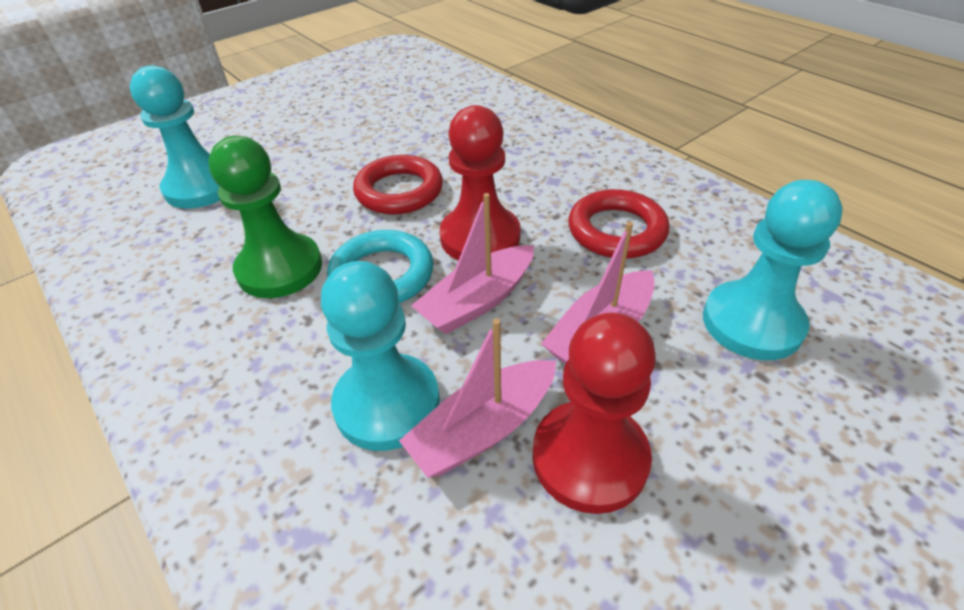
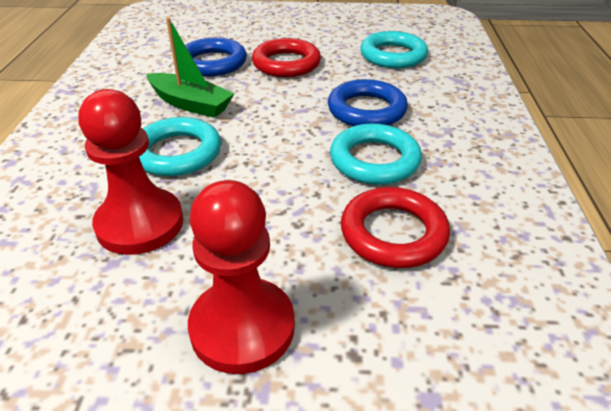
blue ring: 0 -> 2
green boat: 0 -> 1
green pawn: 1 -> 0
pink boat: 3 -> 0
turquoise pawn: 3 -> 0
turquoise ring: 1 -> 3

